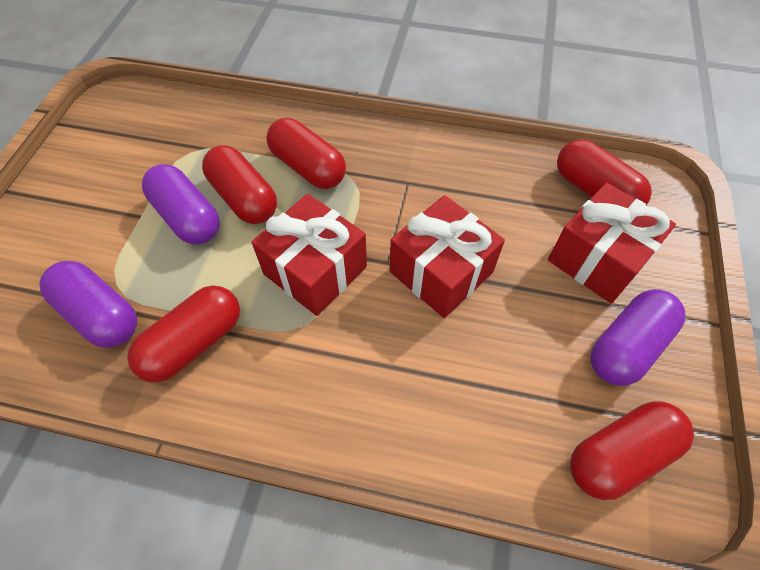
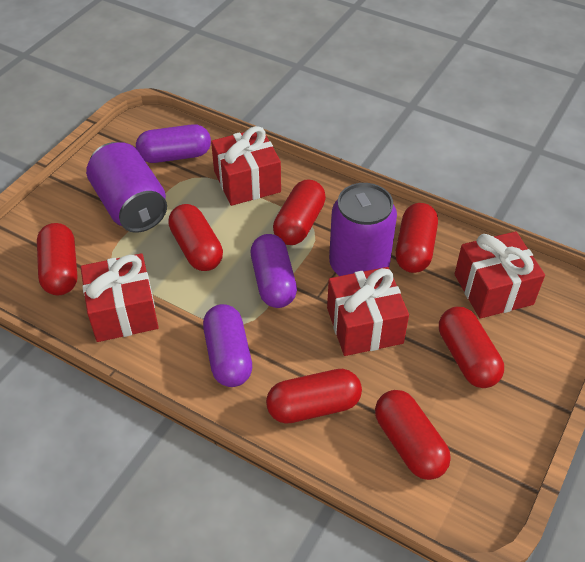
purple can: 0 -> 2
red capsule: 5 -> 7
red gift: 3 -> 4

